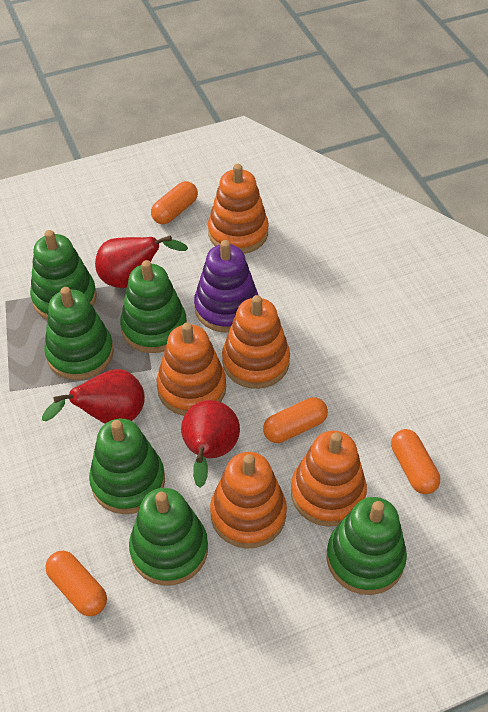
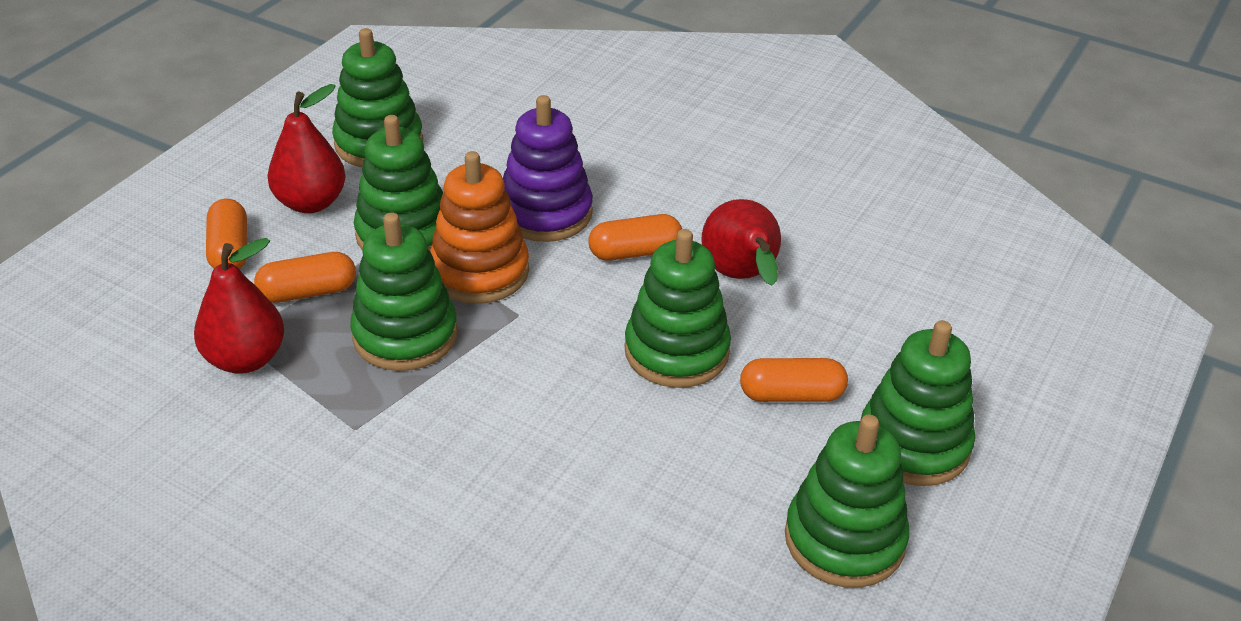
orange stacking toy: 5 -> 1

